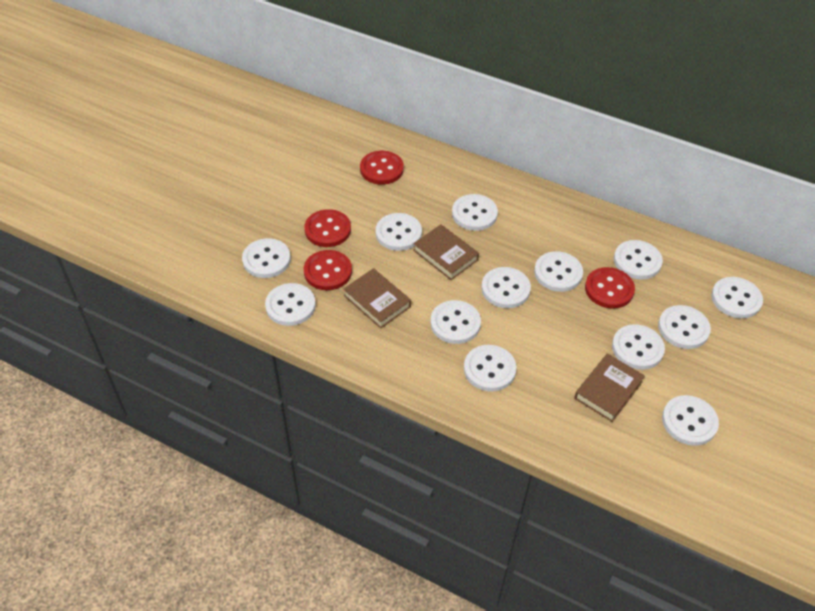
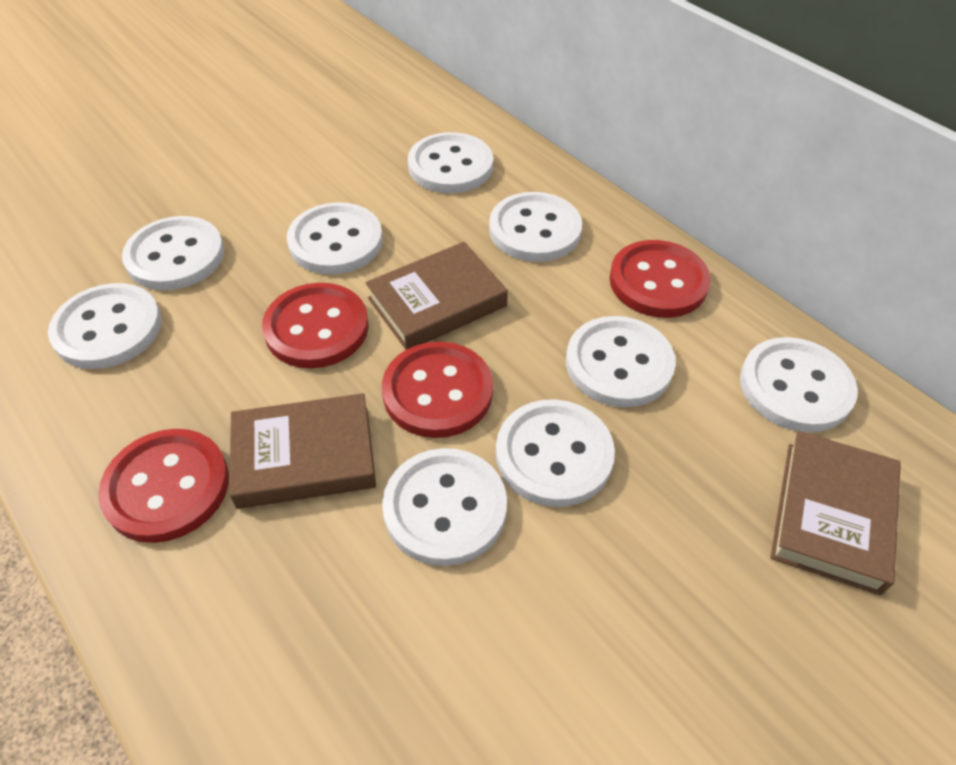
white button: 13 -> 9

